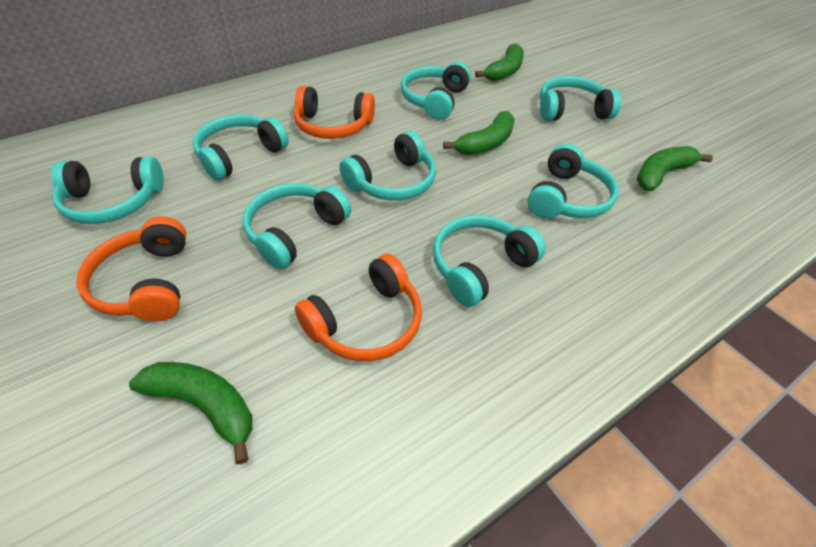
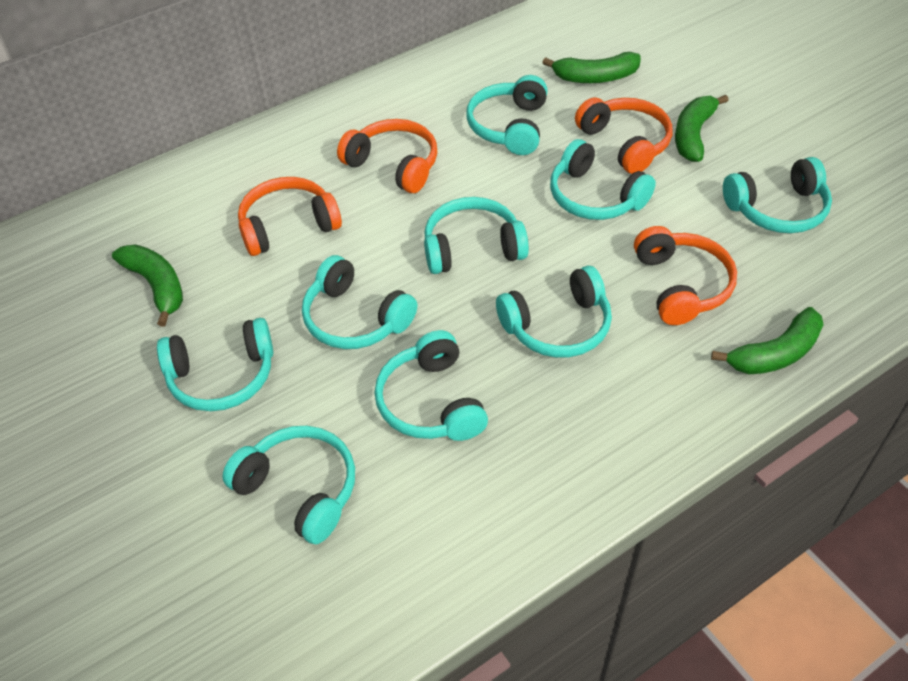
orange headphones: 3 -> 4
turquoise headphones: 8 -> 9

